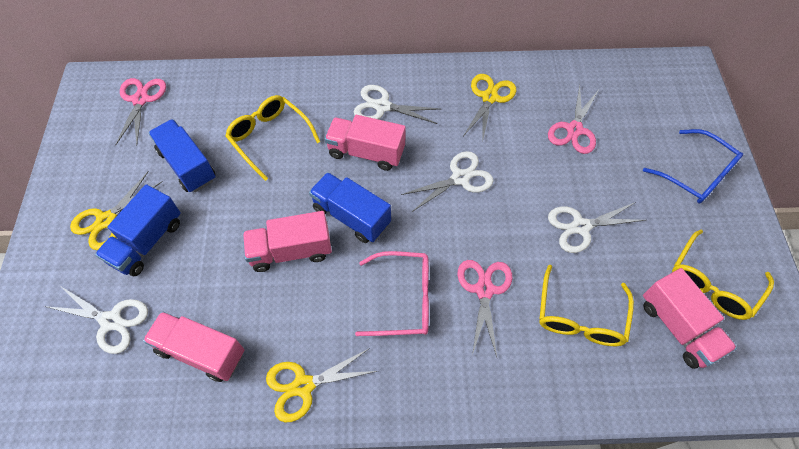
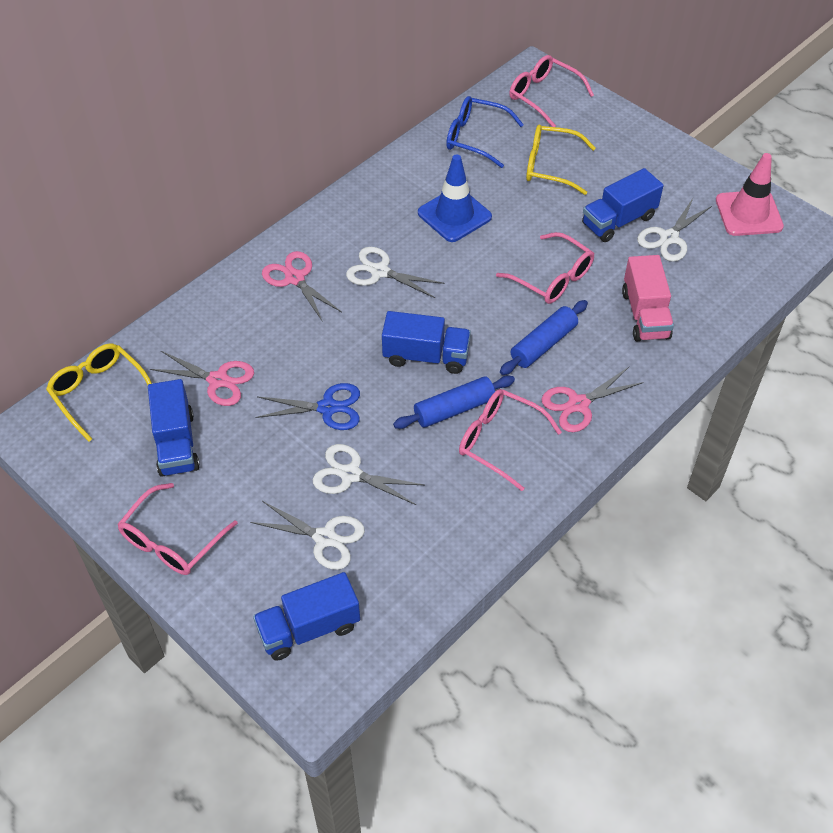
blue rolling pin: 0 -> 2
blue scissors: 0 -> 1
blue traffic cone: 0 -> 1
blue truck: 3 -> 4
pink glasses: 1 -> 4
pink traffic cone: 0 -> 1
pink truck: 4 -> 1
yellow glasses: 3 -> 2
yellow scissors: 3 -> 0

